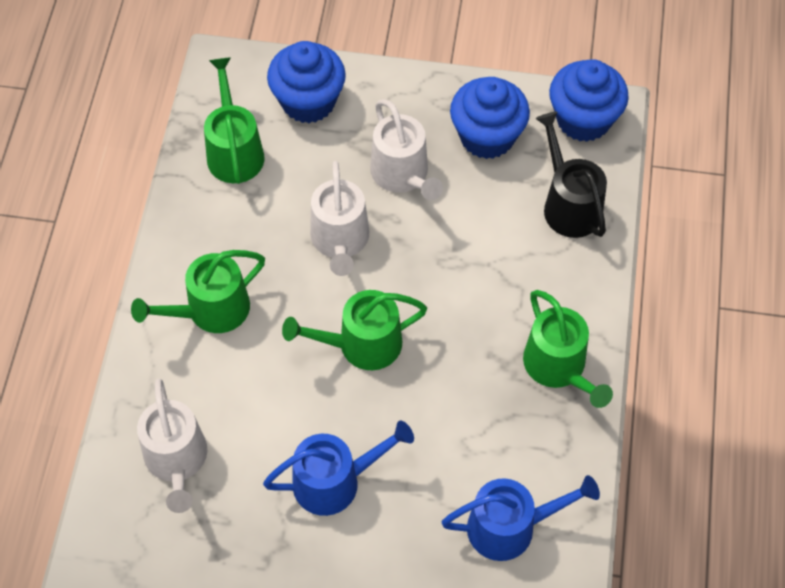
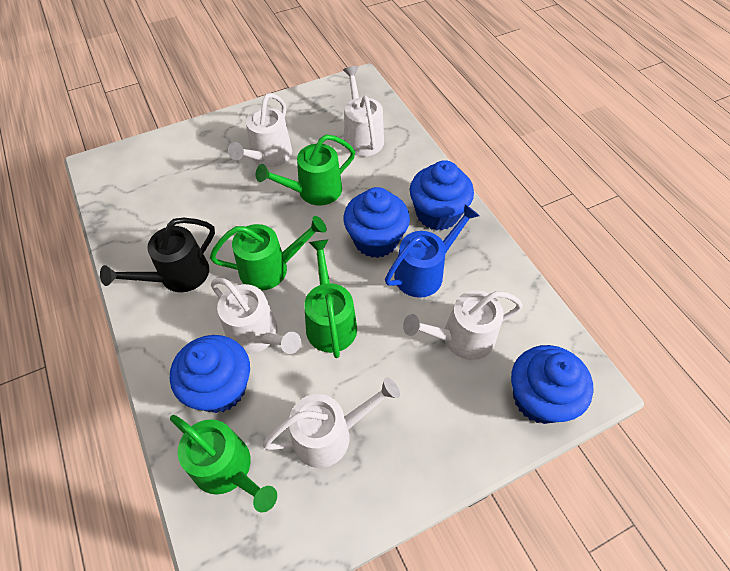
blue cupcake: 3 -> 4
blue watering can: 2 -> 1
white watering can: 3 -> 5

